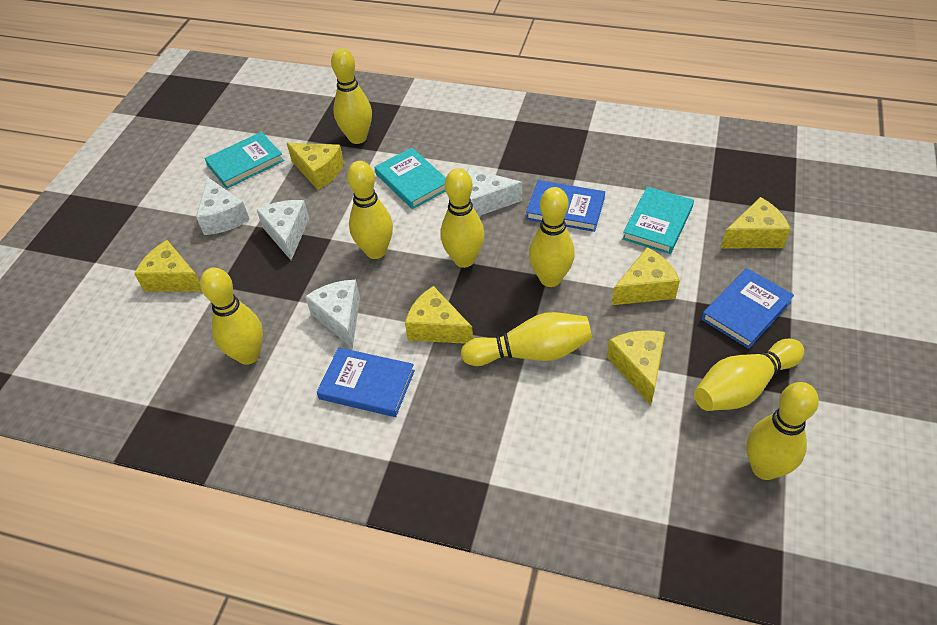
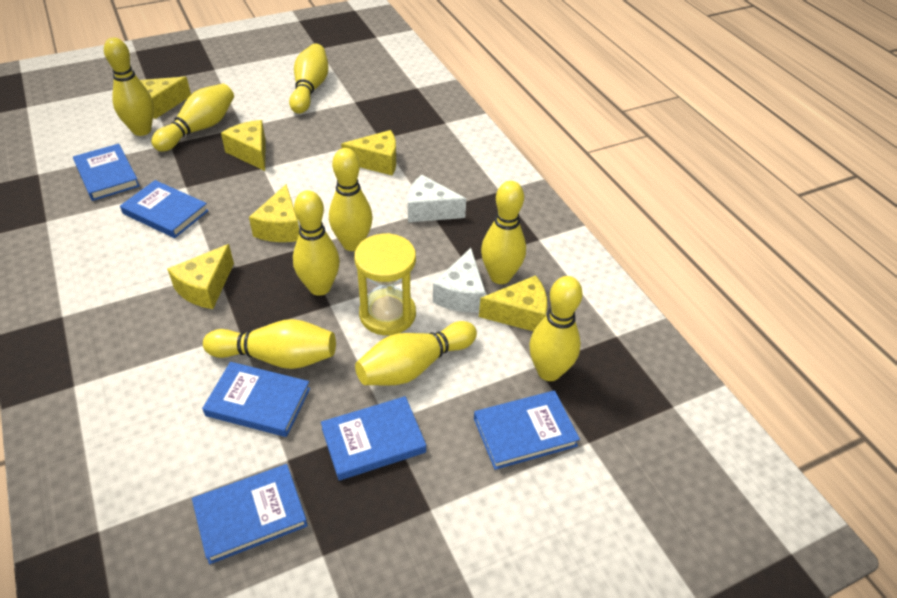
blue book: 3 -> 6
turquoise book: 3 -> 0
white cheese: 4 -> 2
yellow bowling pin: 8 -> 9
yellow hourglass: 0 -> 1

